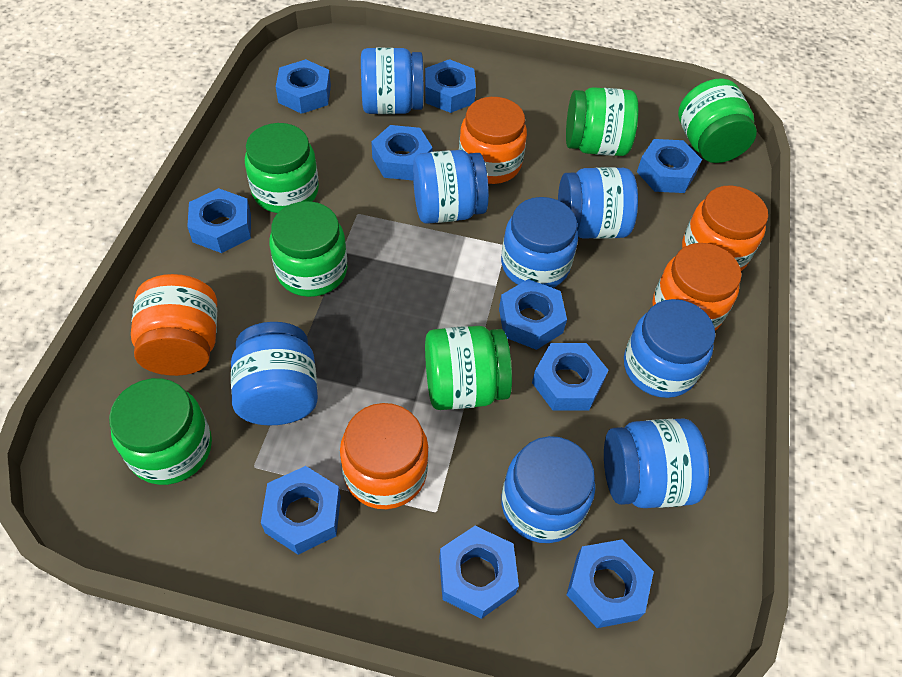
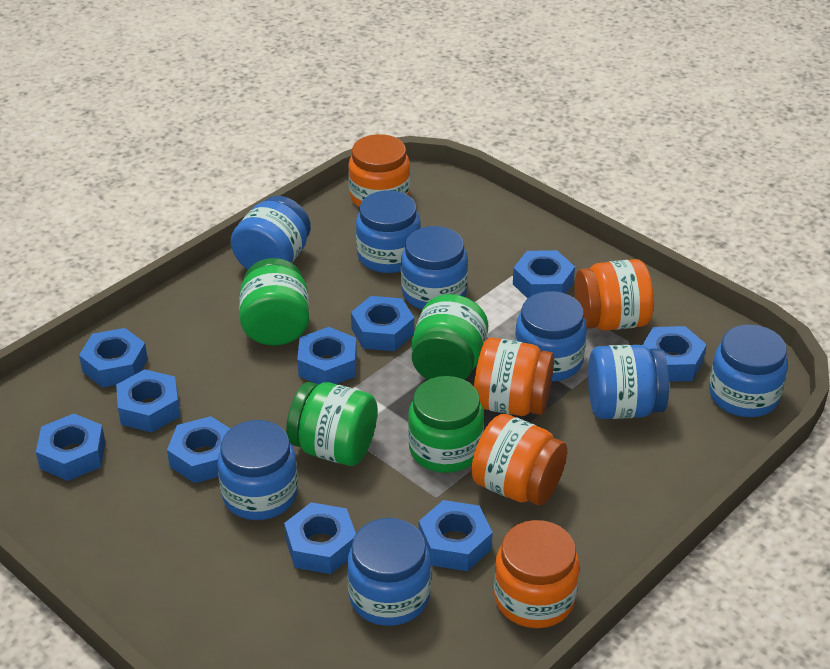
green jar: 6 -> 4

